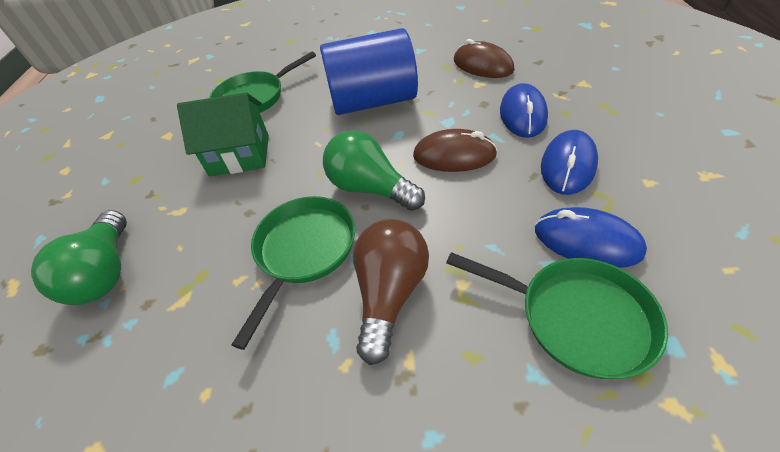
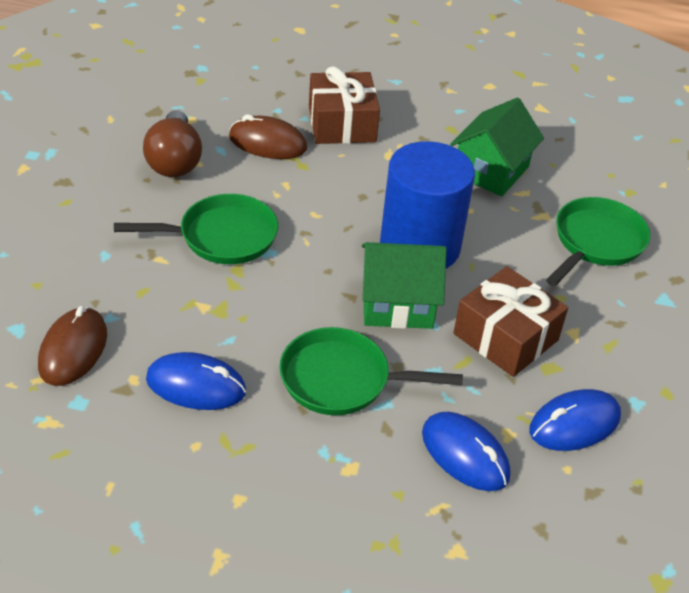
brown gift: 0 -> 2
green house: 1 -> 2
green light bulb: 2 -> 0

